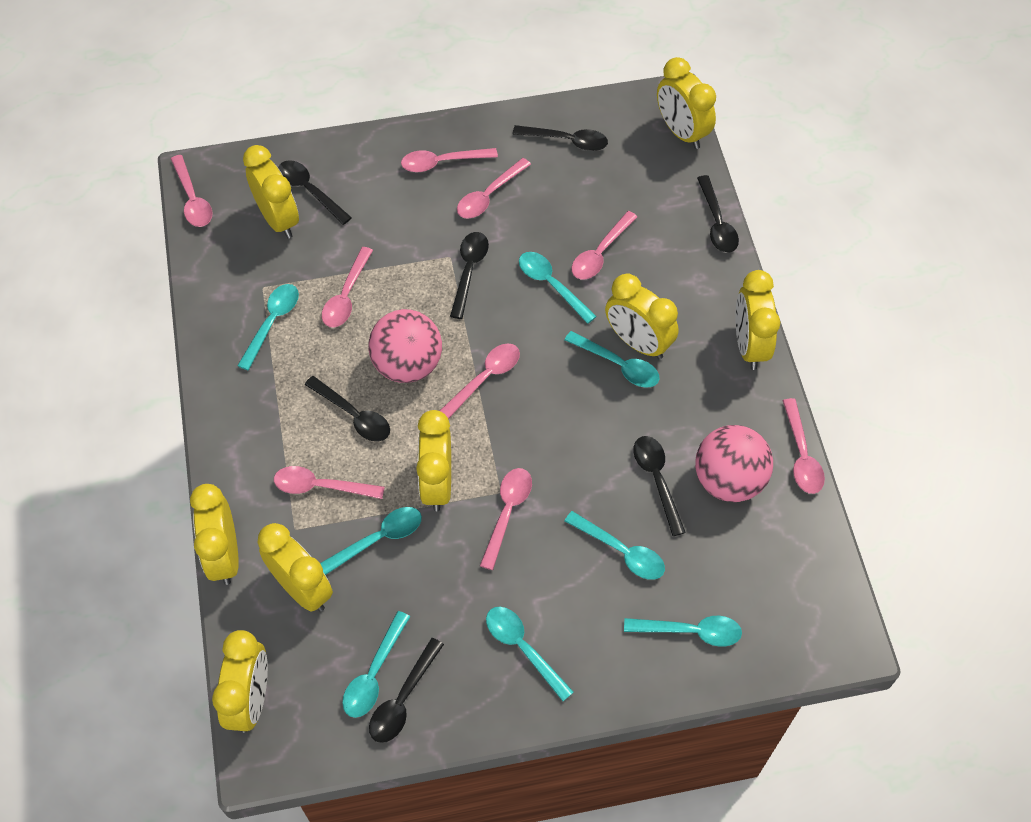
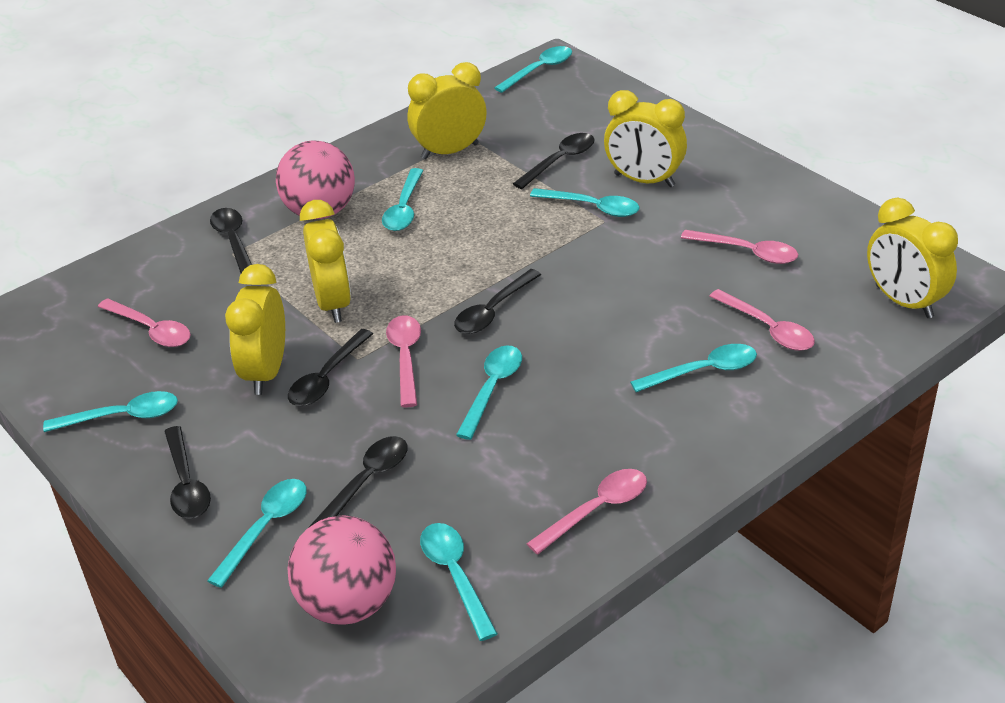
black spoon: 7 -> 6
pink spoon: 9 -> 5
yellow clock: 8 -> 5

